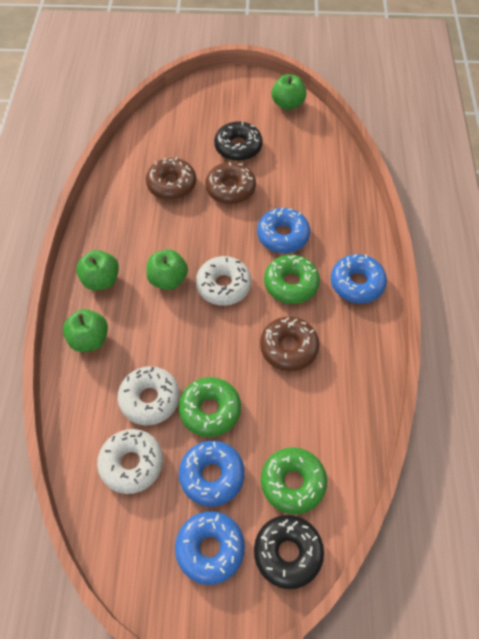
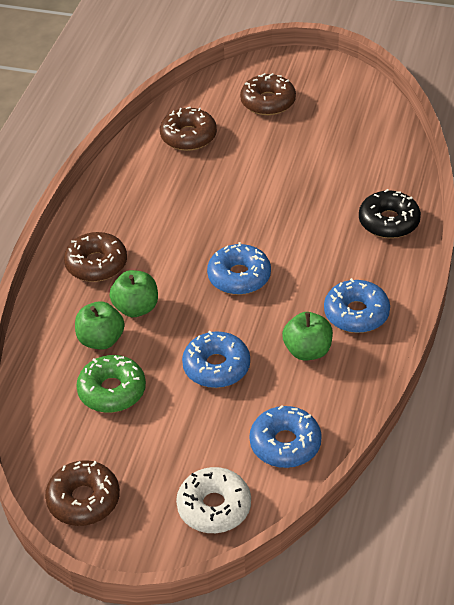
black donut: 2 -> 1
brown donut: 3 -> 4
green apple: 4 -> 3
green donut: 3 -> 1
white donut: 3 -> 1

